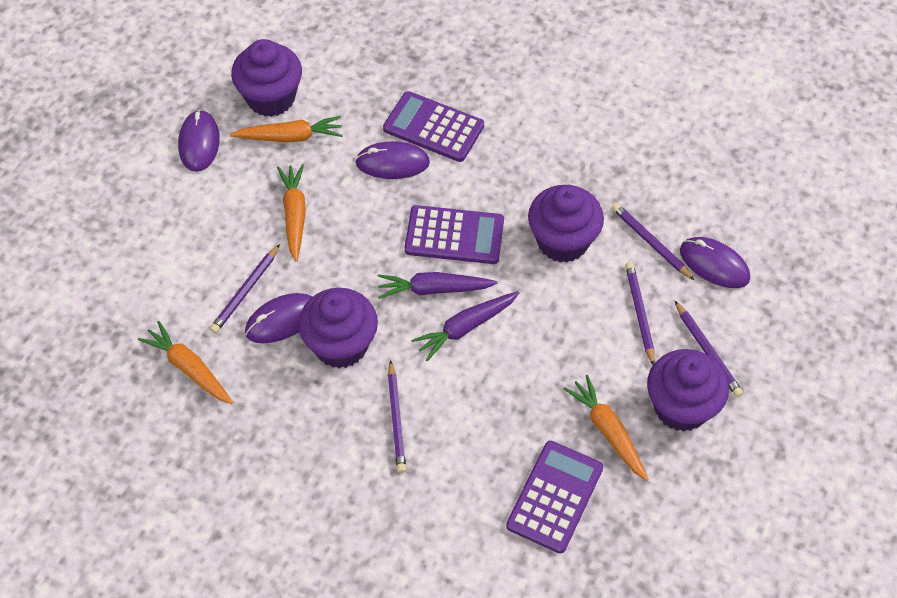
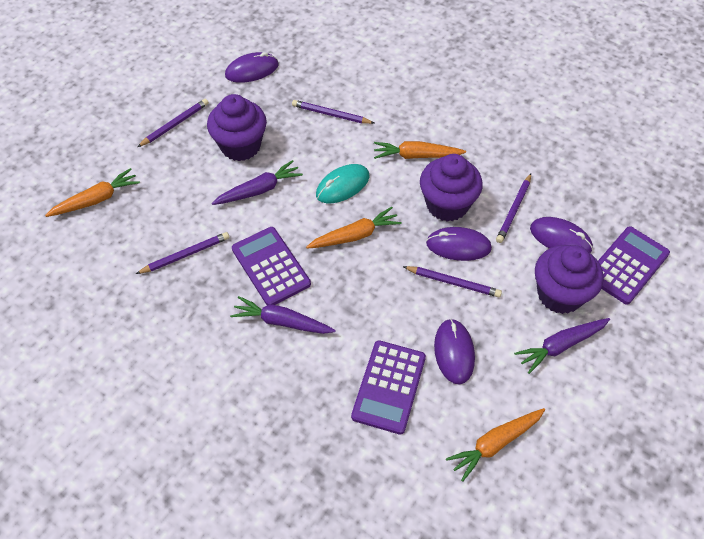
purple carrot: 2 -> 3
purple cupcake: 4 -> 3
turquoise mouse: 0 -> 1

